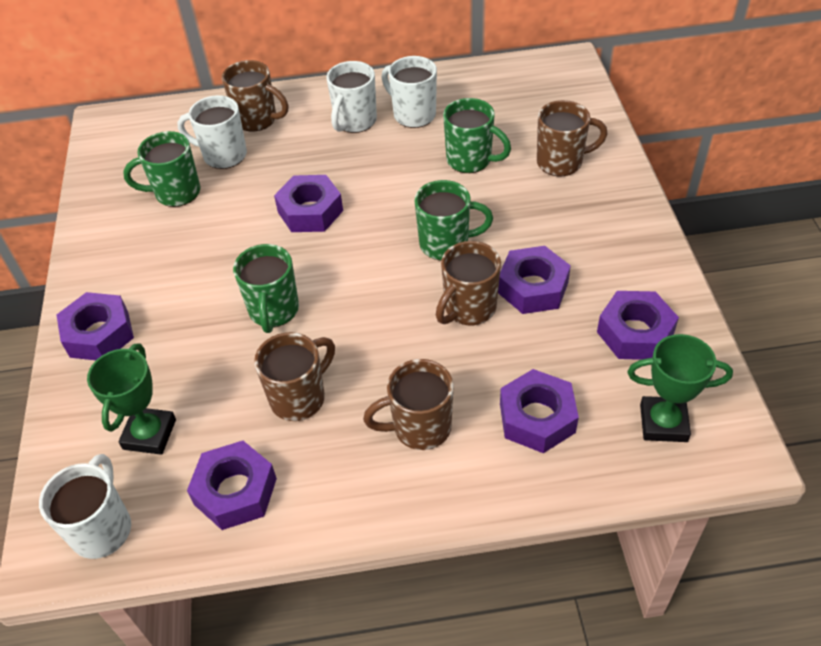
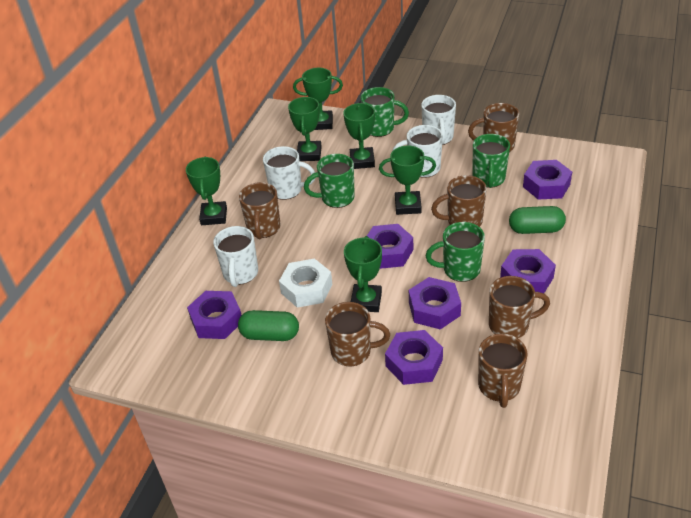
brown mug: 5 -> 6
green capsule: 0 -> 2
green trophy: 2 -> 6
white nut: 0 -> 1

